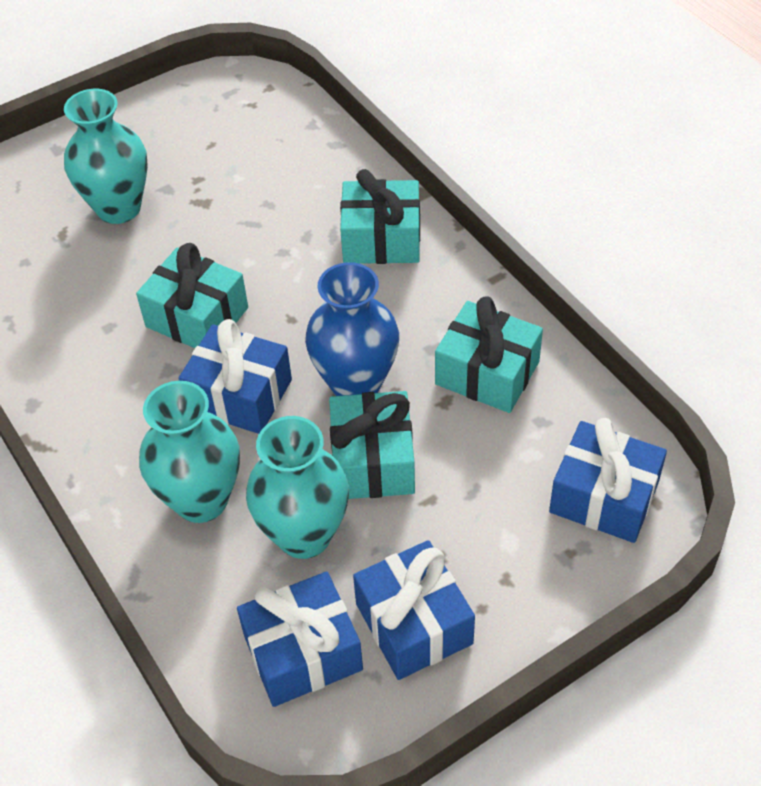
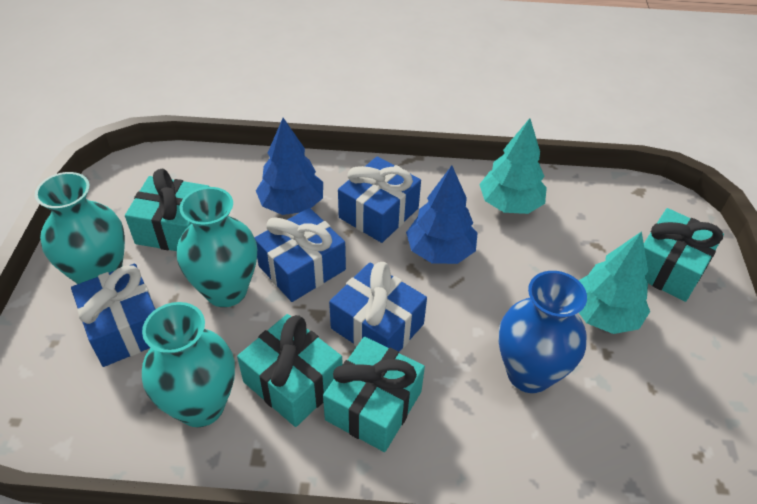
blue tree: 0 -> 2
turquoise tree: 0 -> 2

